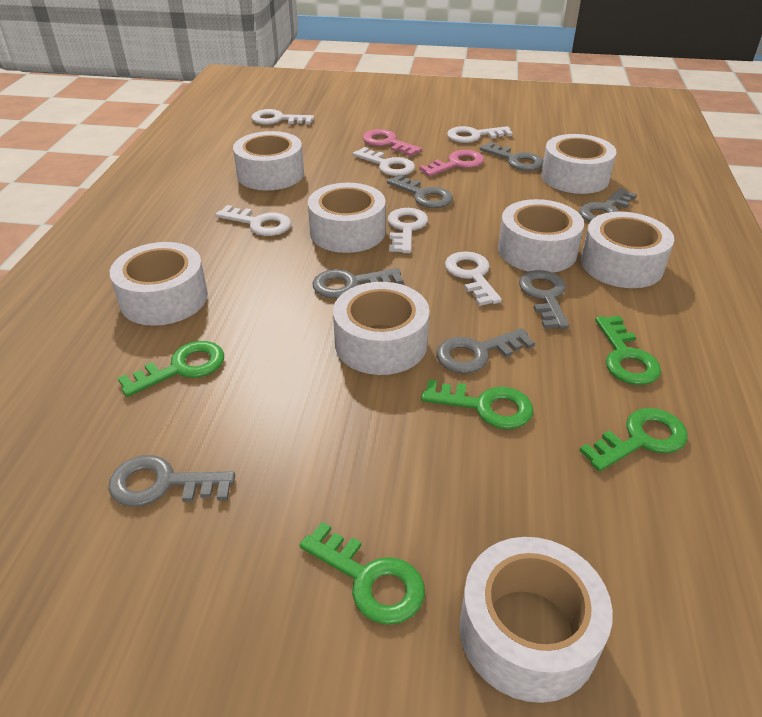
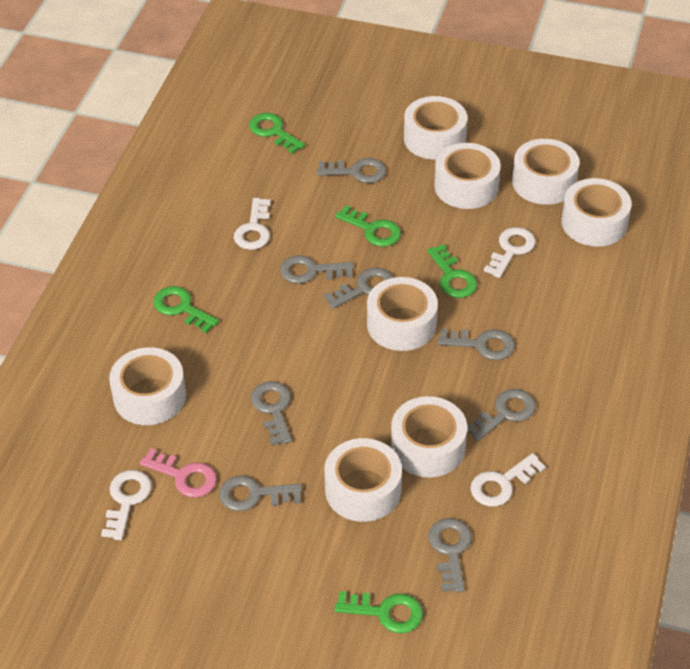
grey key: 7 -> 8
pink key: 2 -> 1
white key: 6 -> 4

